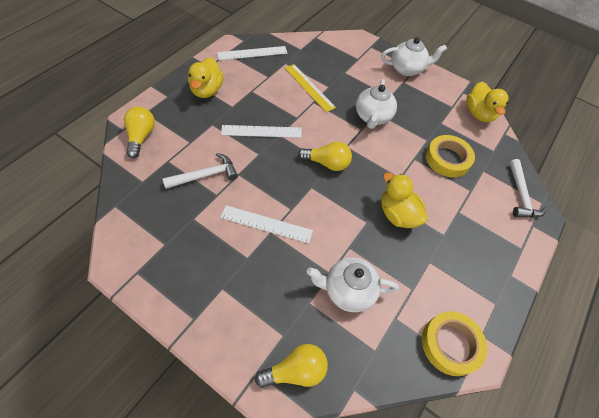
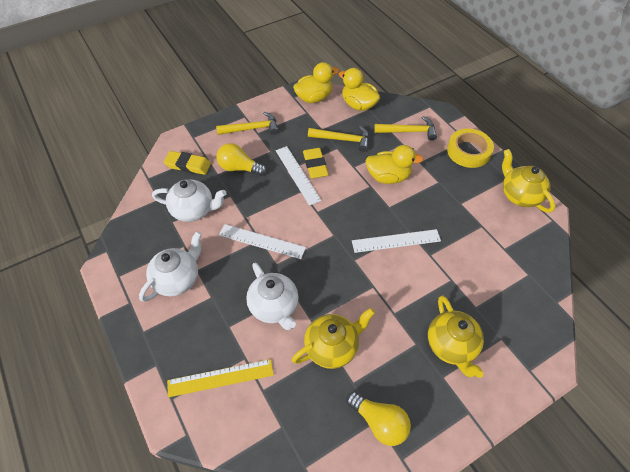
white hammer: 2 -> 0
yellow eraser: 0 -> 2
yellow hammer: 0 -> 3
yellow light bulb: 3 -> 2
yellow tape: 2 -> 1
yellow teapot: 0 -> 3

